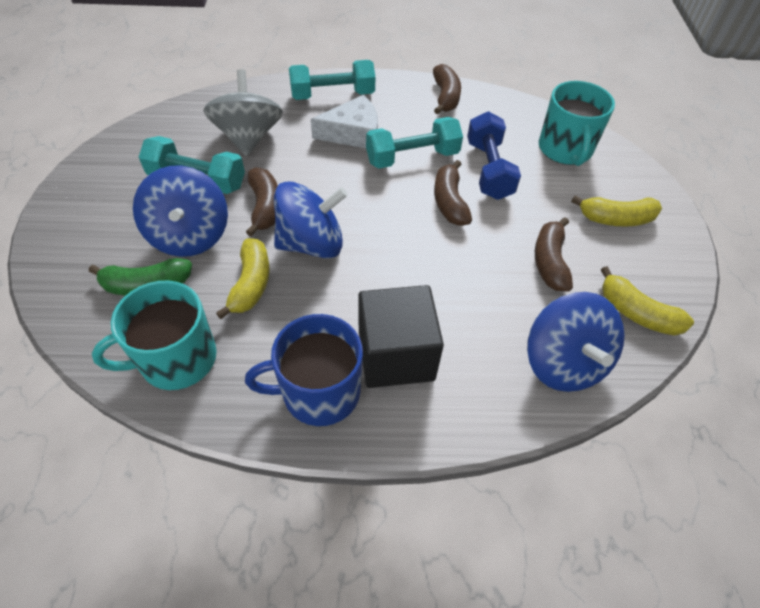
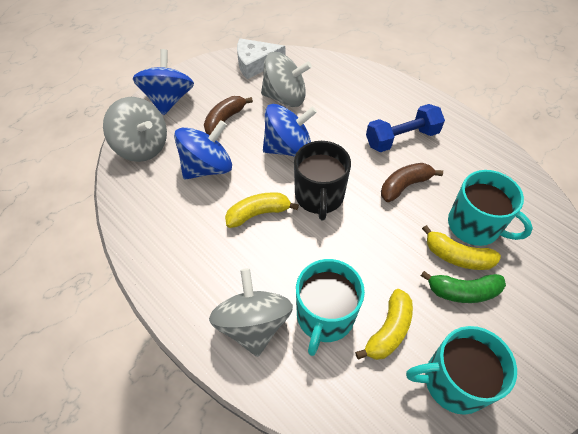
black cube: 1 -> 0
black mug: 0 -> 1
blue mug: 1 -> 0
brown banana: 4 -> 2
grey spinning top: 1 -> 3
turquoise dumbbell: 3 -> 0
turquoise mug: 2 -> 3

